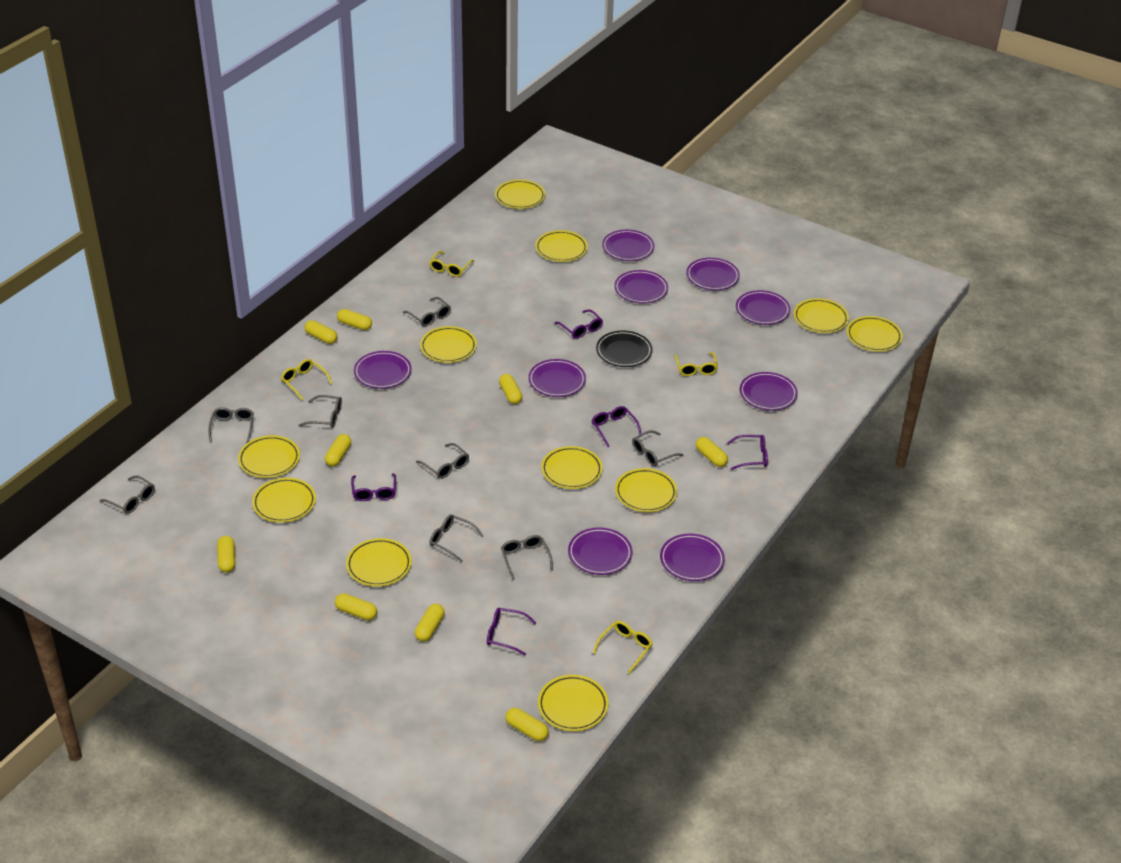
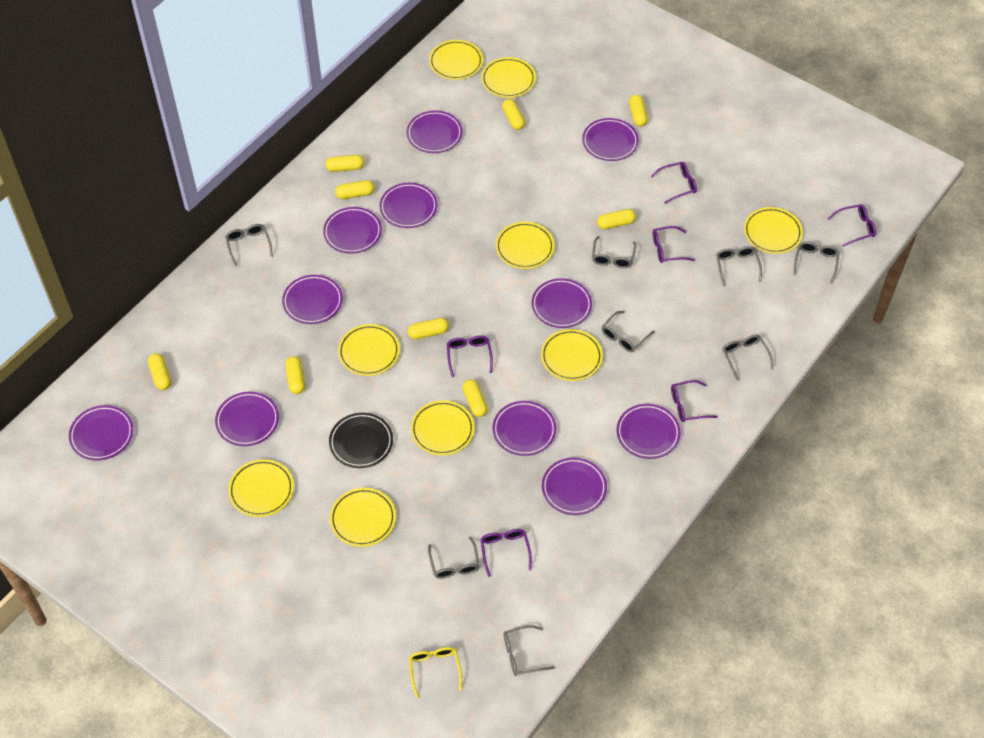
purple glasses: 5 -> 6
purple plate: 9 -> 11
yellow glasses: 4 -> 1
yellow plate: 11 -> 9

